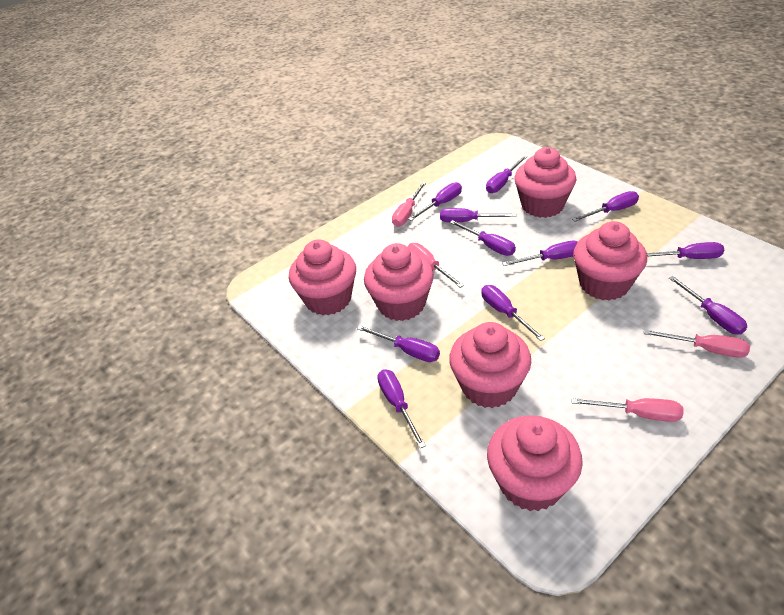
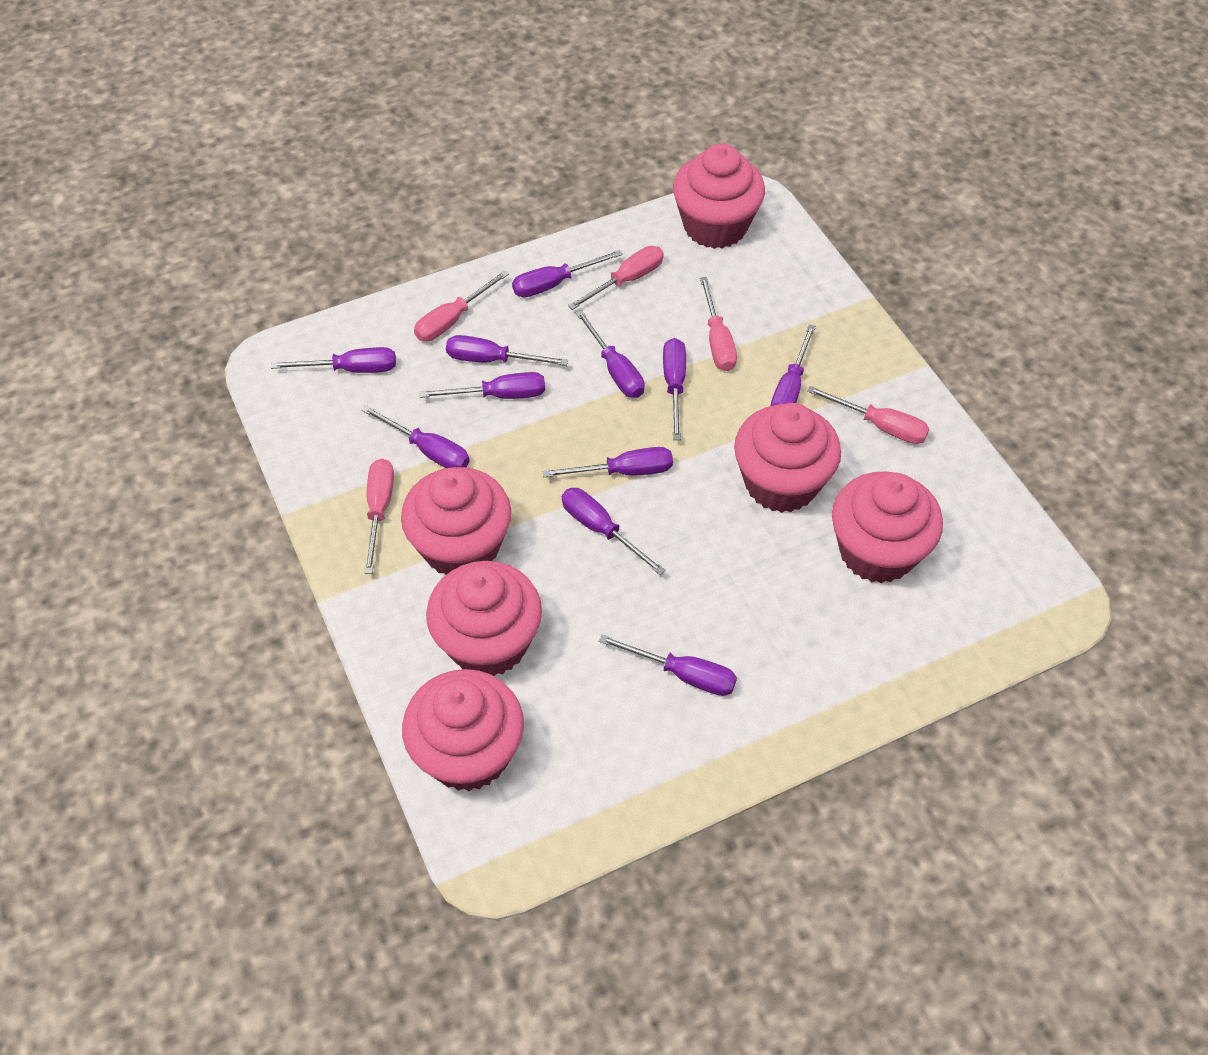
pink screwdriver: 4 -> 5

